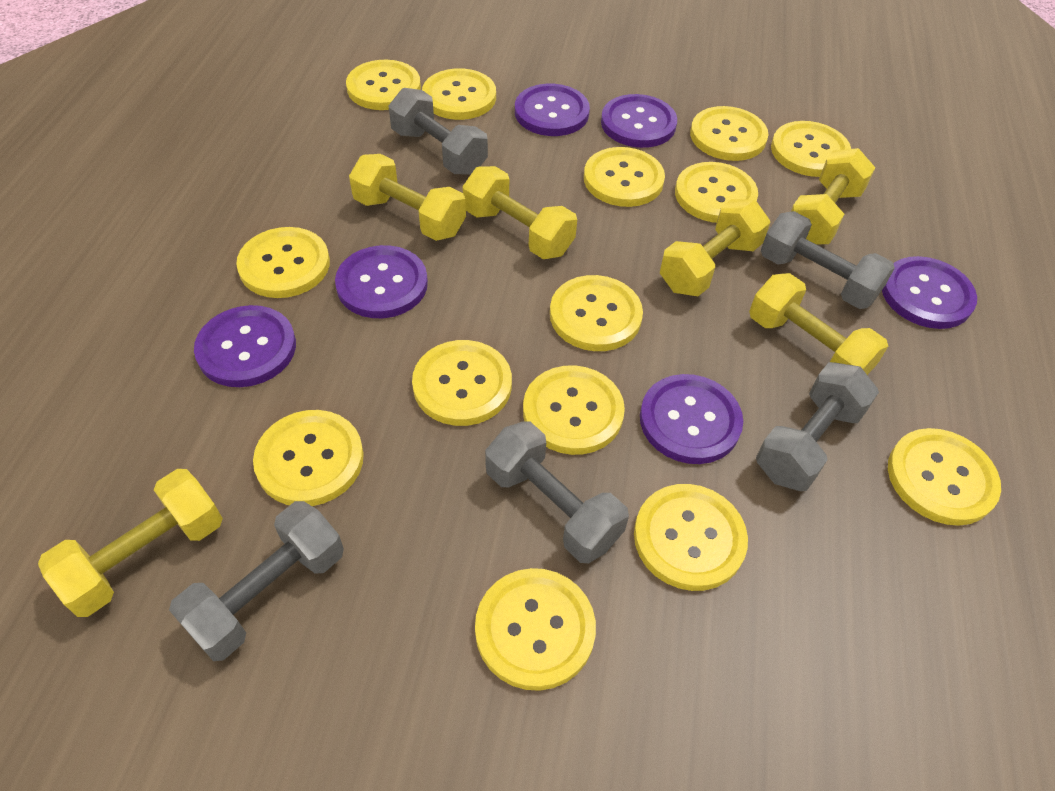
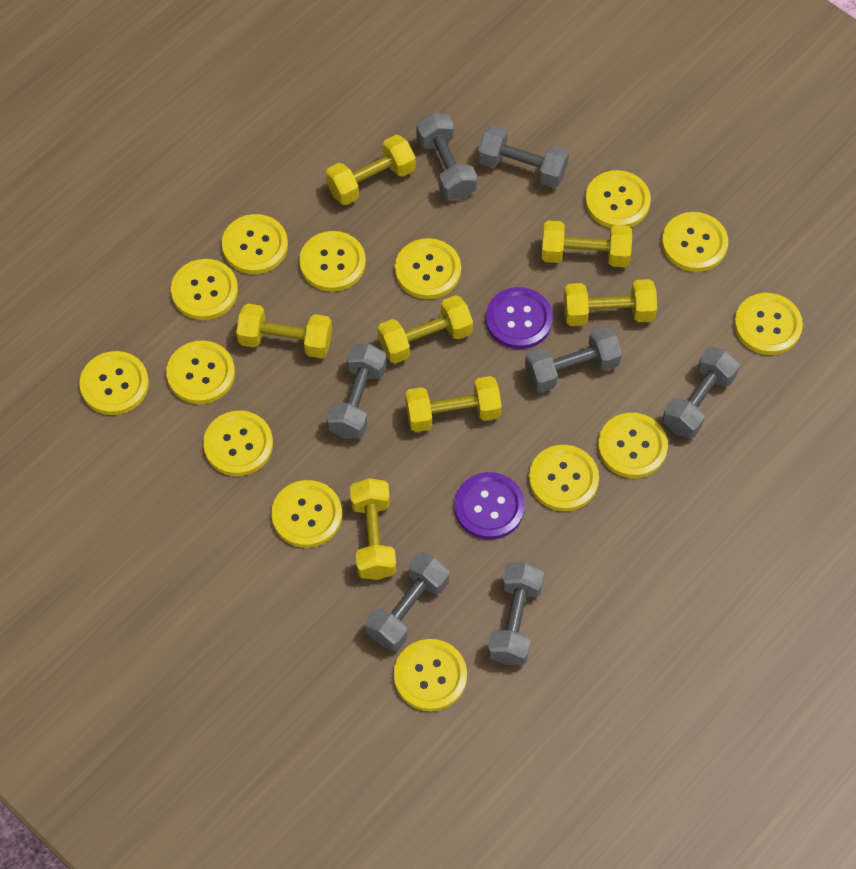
grey dumbbell: 5 -> 7
purple button: 6 -> 2
yellow dumbbell: 6 -> 7

